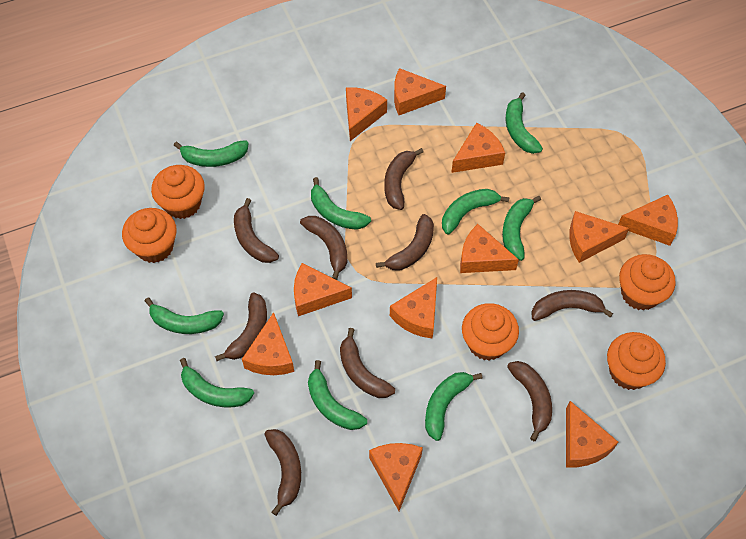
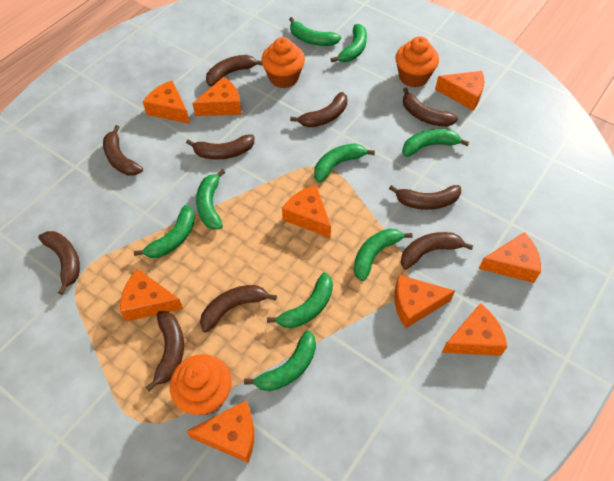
brown banana: 9 -> 10
orange cheese: 11 -> 9
orange cupcake: 5 -> 3

